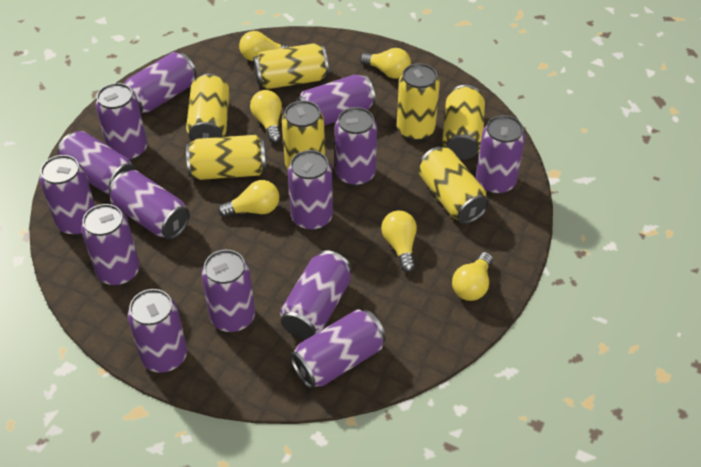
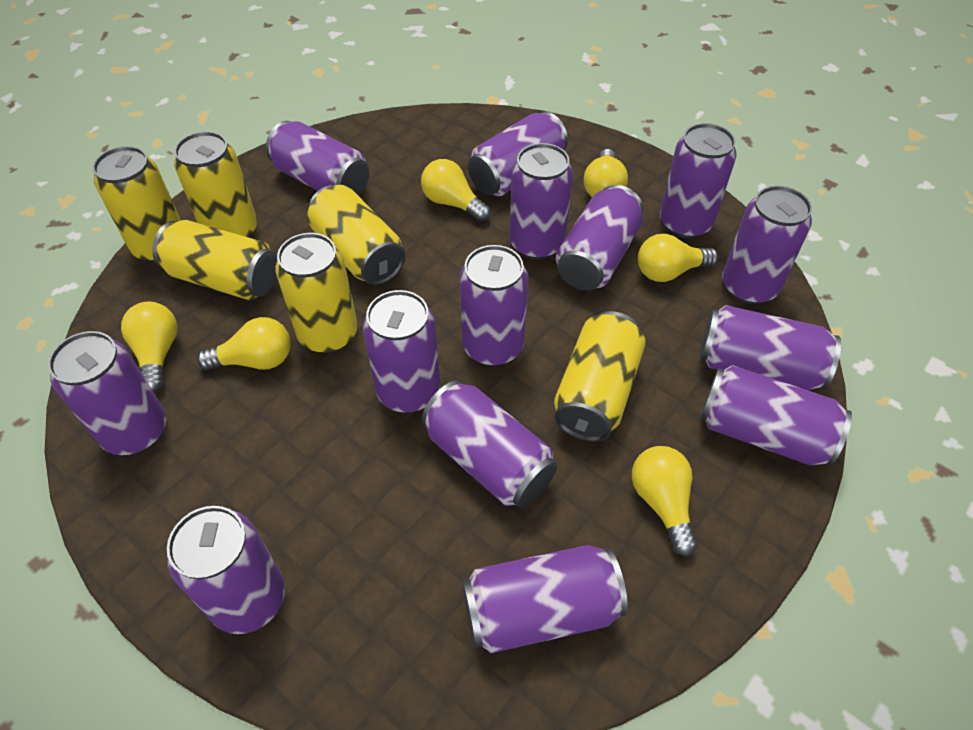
yellow can: 7 -> 6

